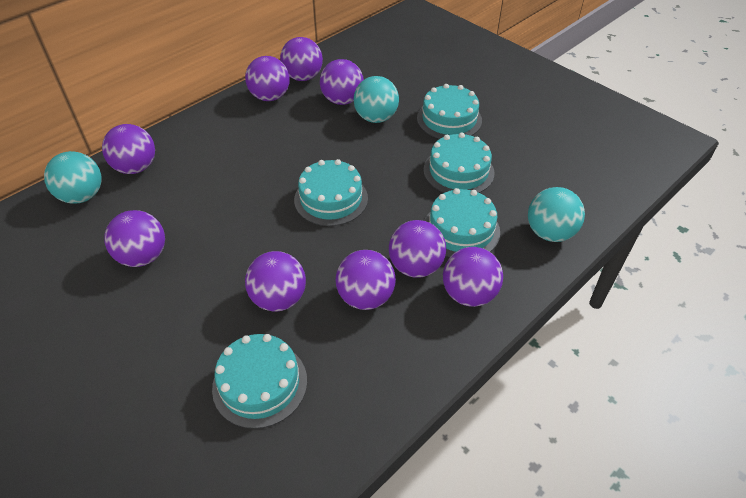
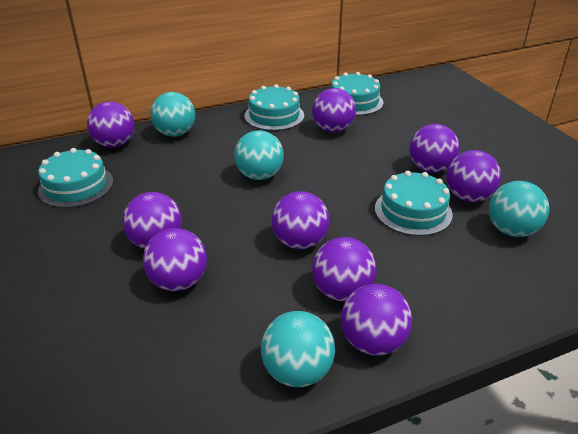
turquoise ball: 3 -> 4
turquoise cake: 5 -> 4

